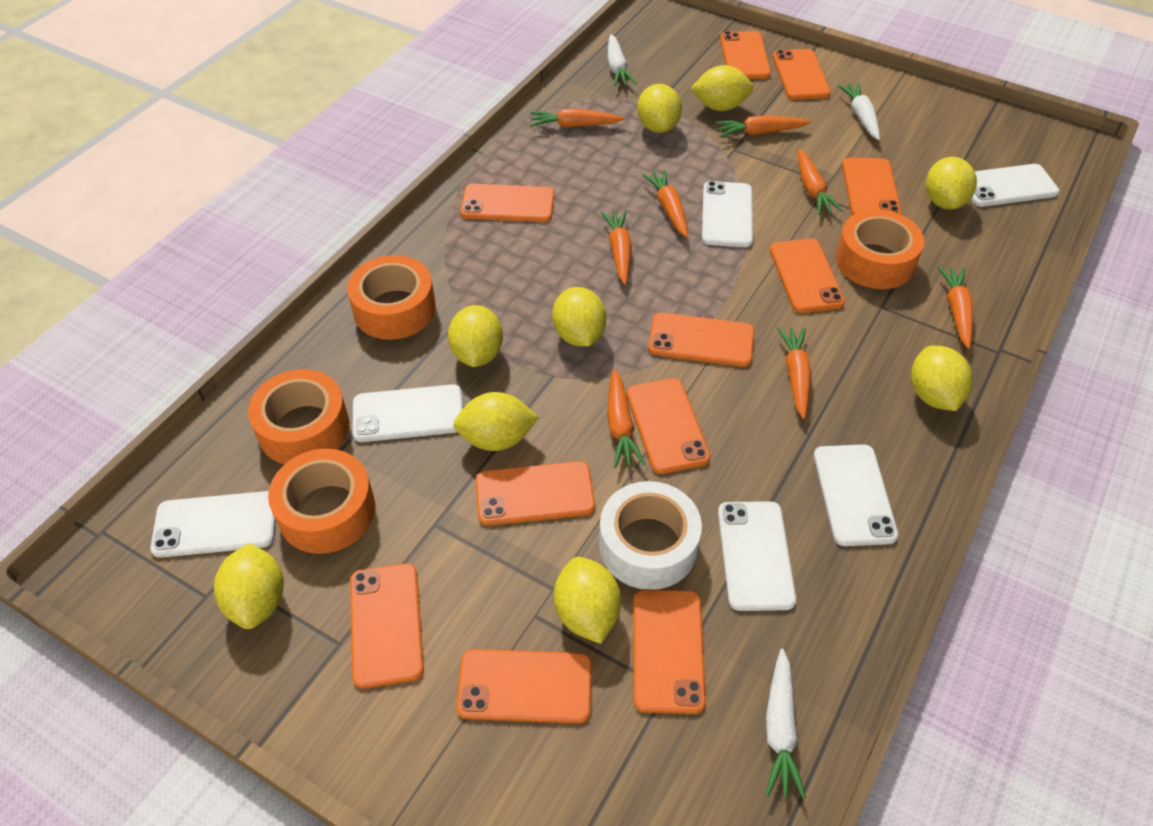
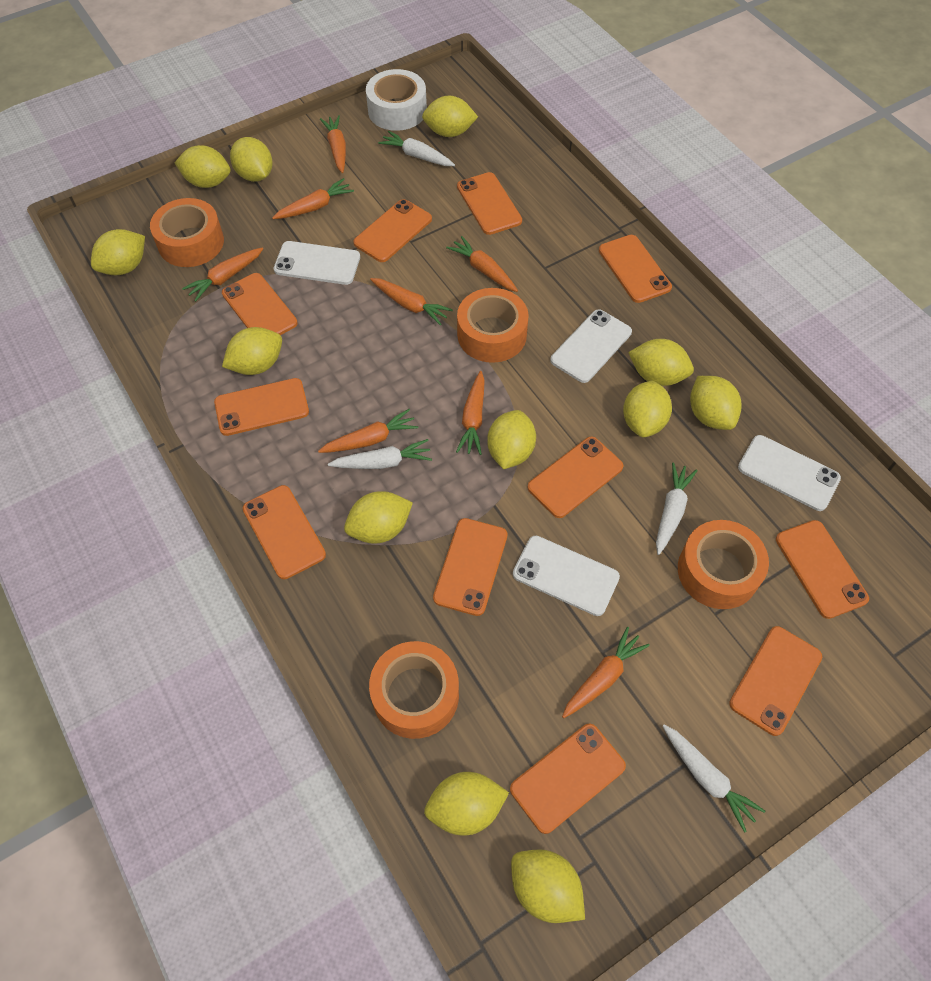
white carrot: 3 -> 4
white phone: 6 -> 4
yellow lemon: 9 -> 12

